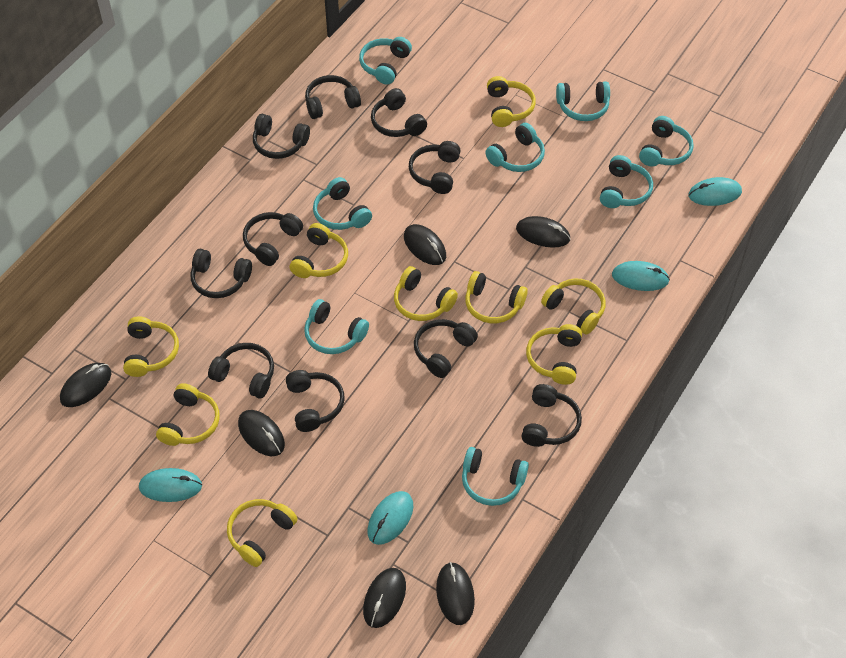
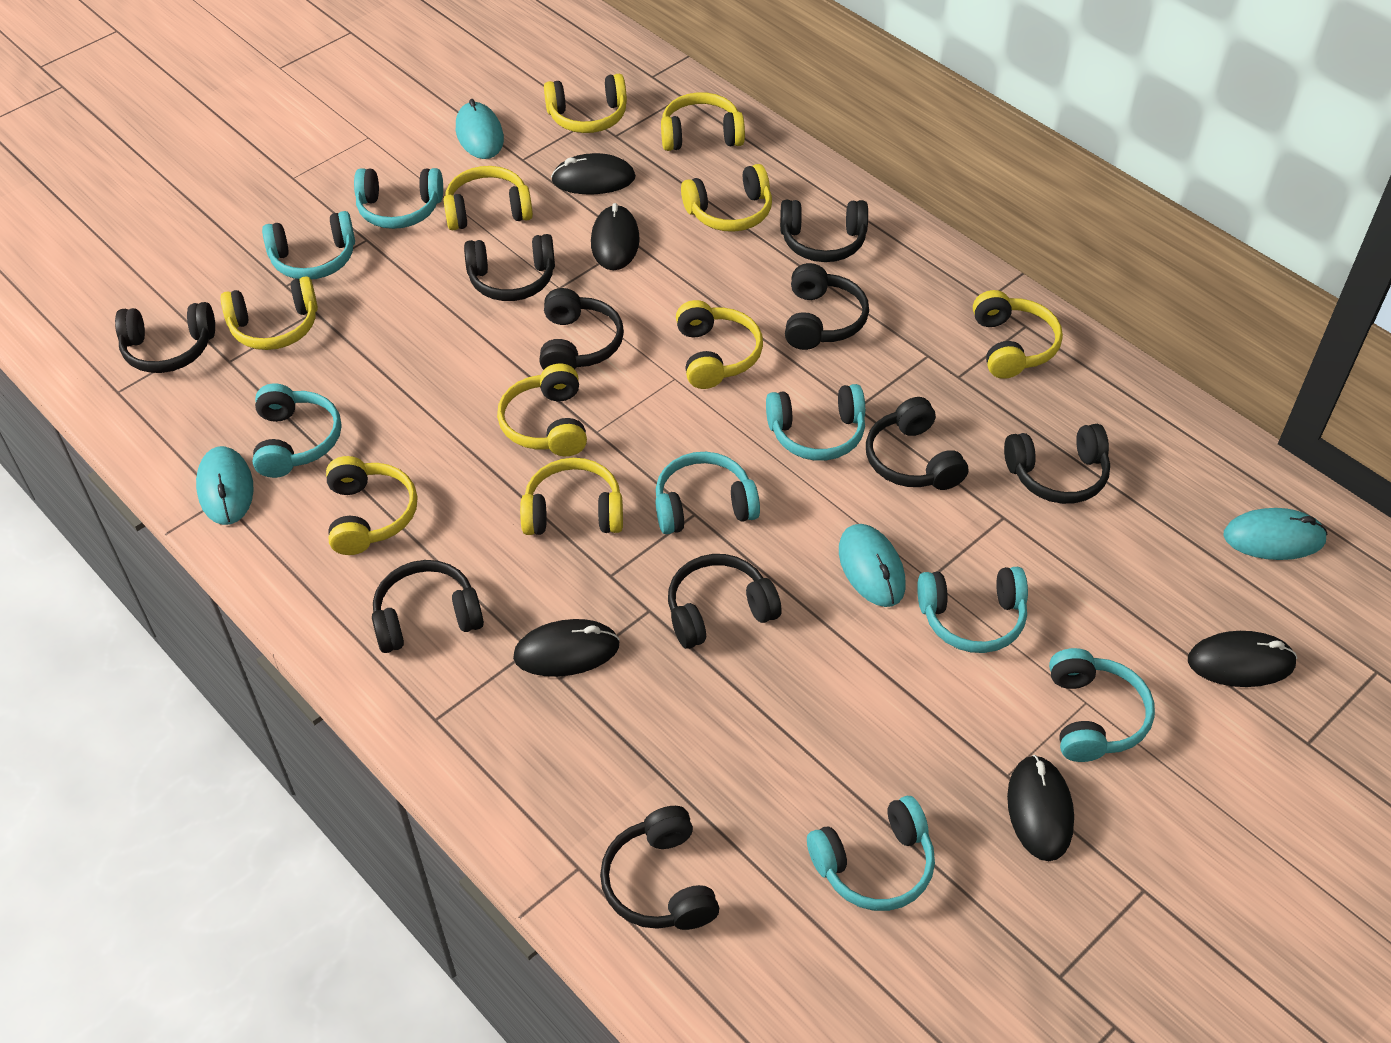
black mouse: 6 -> 5
yellow headphones: 9 -> 10

